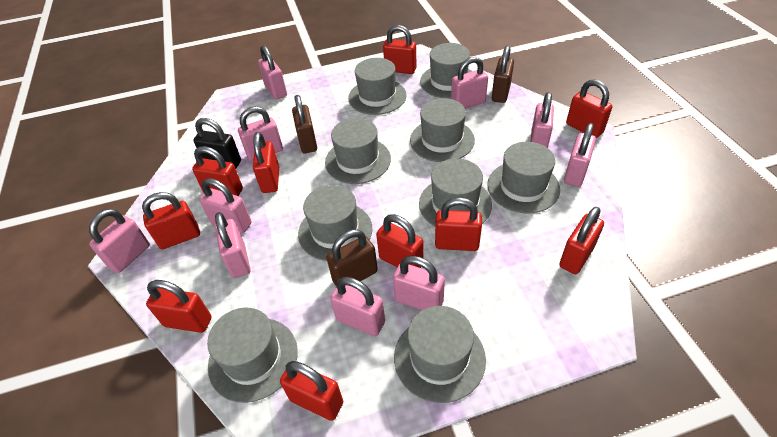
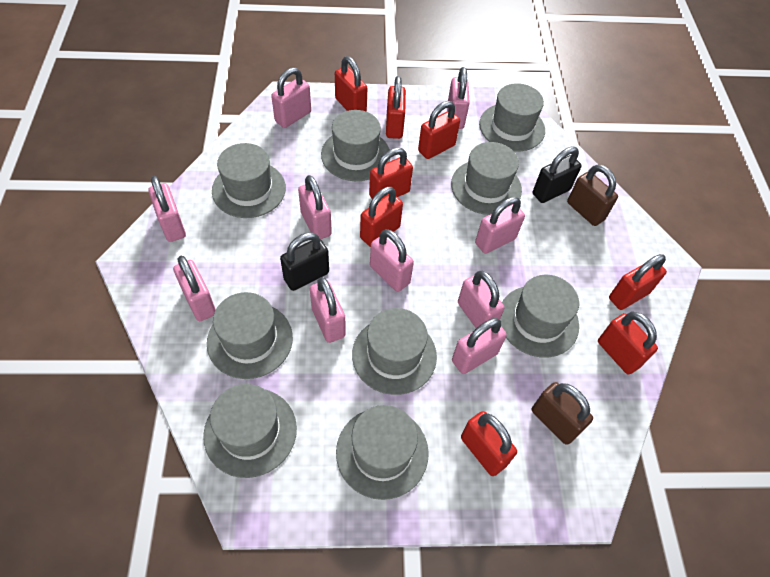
black padlock: 1 -> 2
brown padlock: 3 -> 2
red padlock: 10 -> 8

